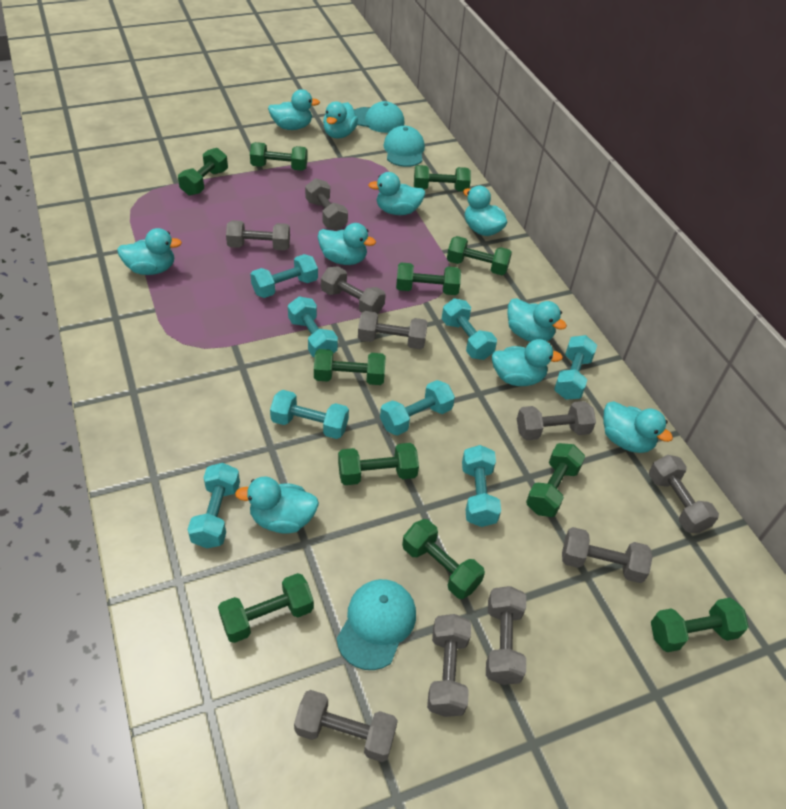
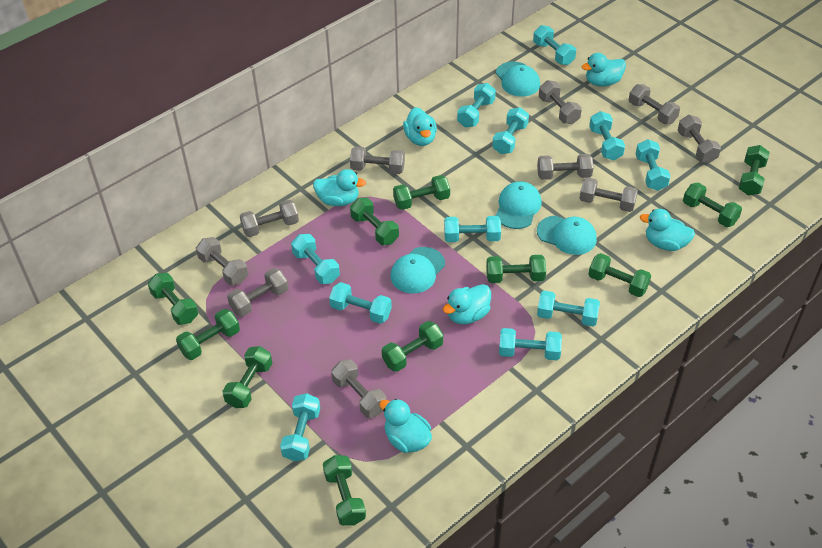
turquoise cap: 3 -> 4
turquoise duck: 10 -> 6
turquoise dumbbell: 8 -> 11

